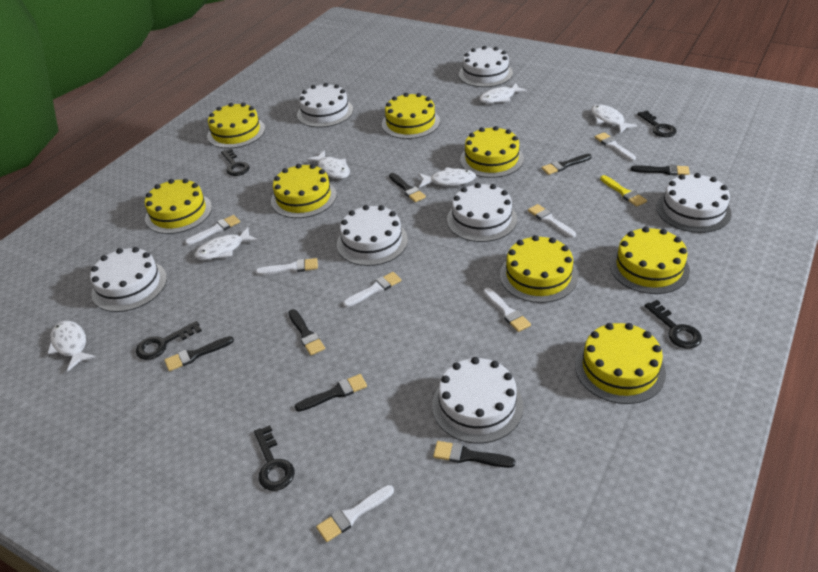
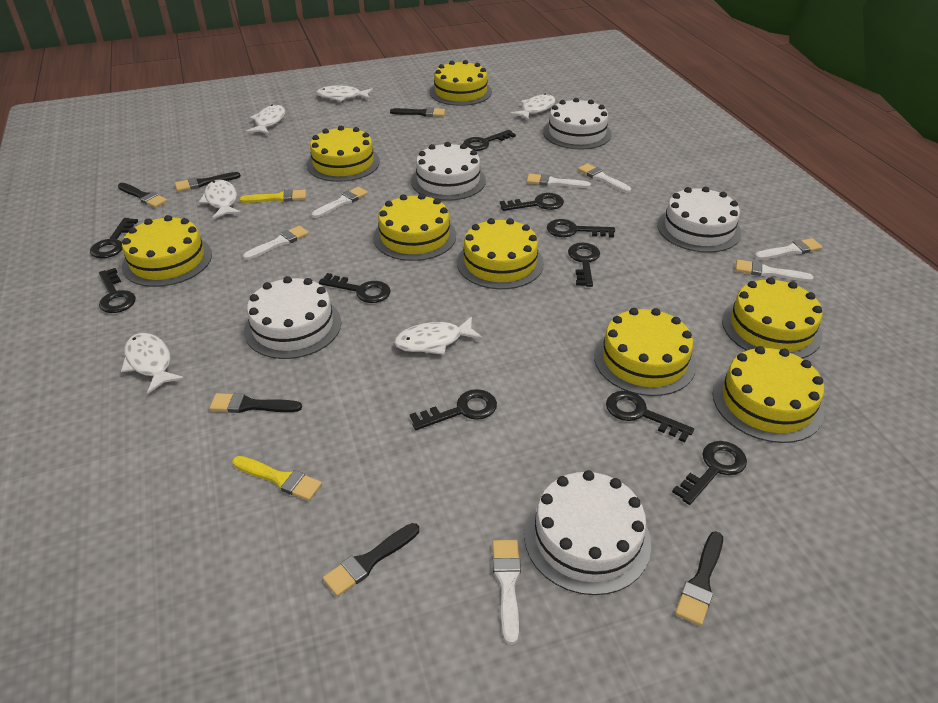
black brush: 7 -> 6
black key: 5 -> 10
white cake: 7 -> 5
yellow brush: 1 -> 2

